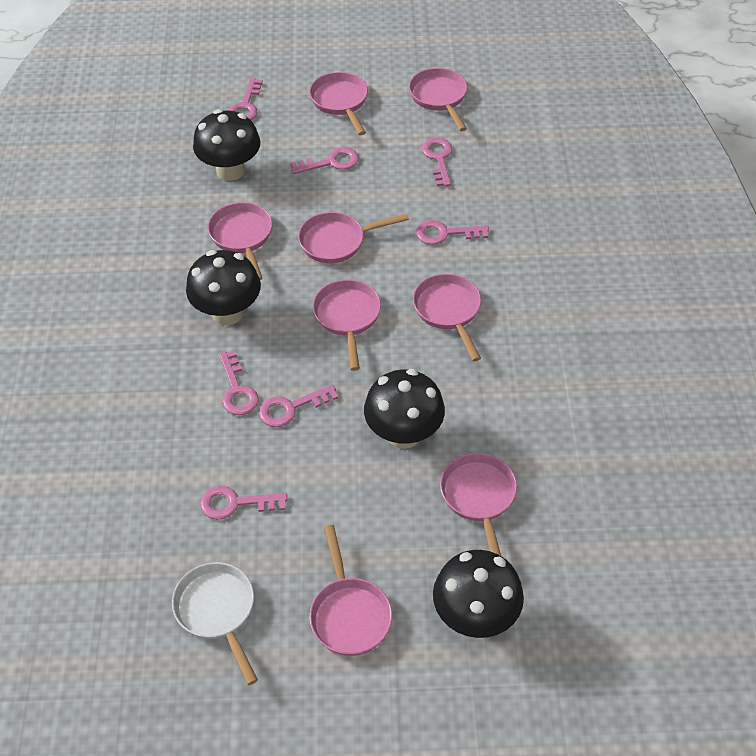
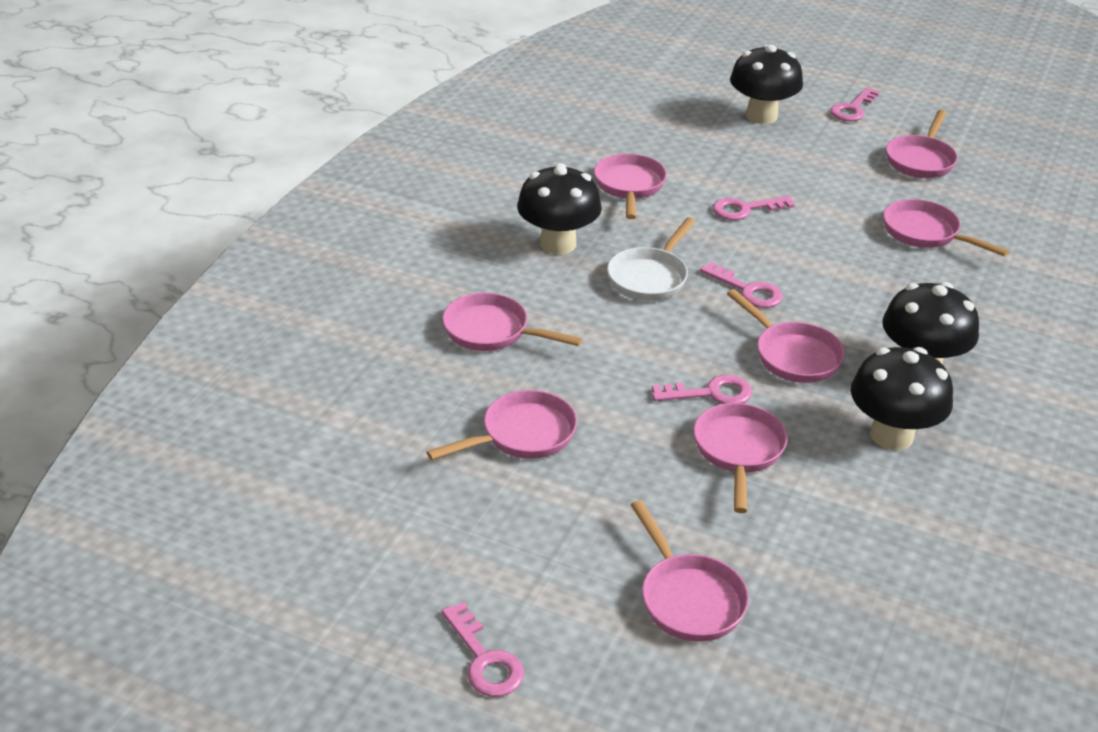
pink key: 7 -> 5

